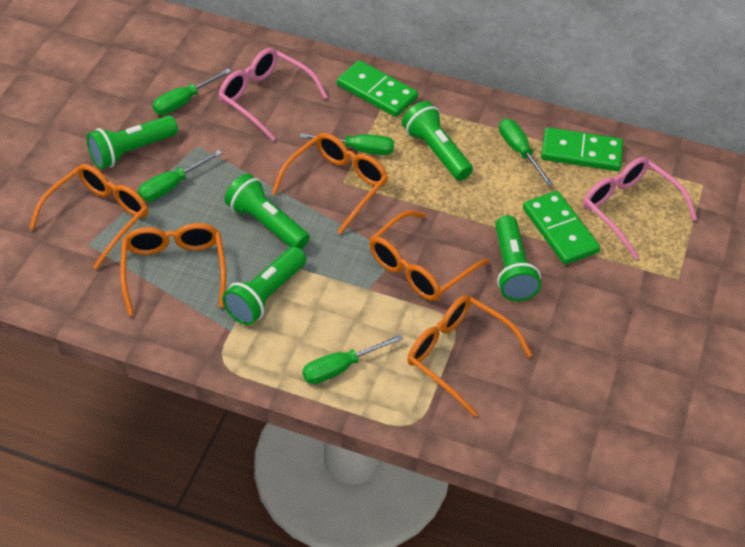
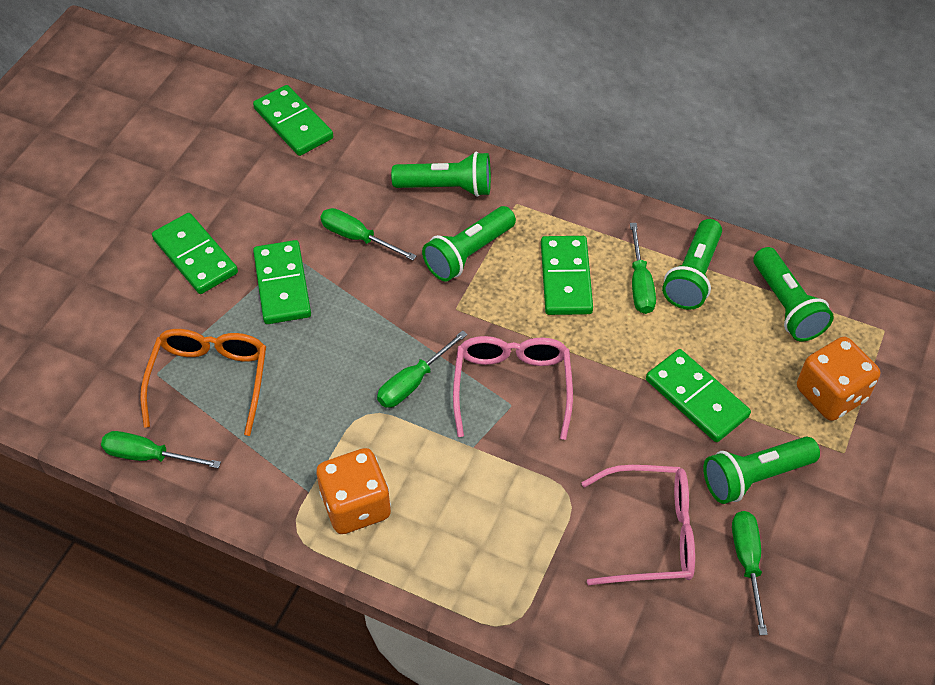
green domino: 3 -> 5
orange dice: 0 -> 2
orange glasses: 5 -> 1

